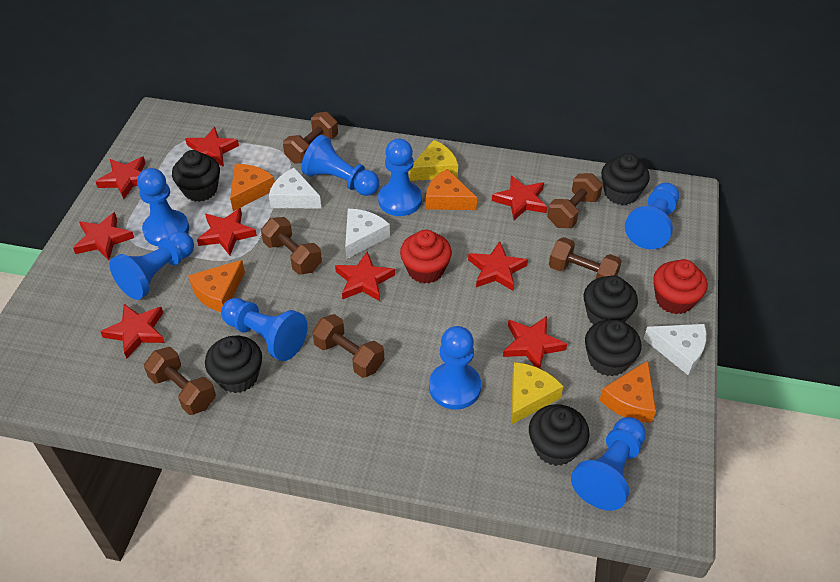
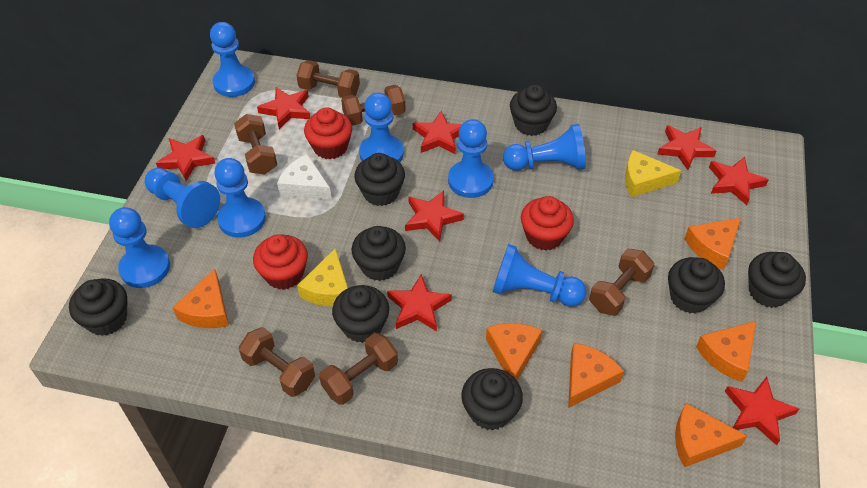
black cupcake: 6 -> 8
orange cheese: 4 -> 6
red cupcake: 2 -> 3
red star: 9 -> 8
white cheese: 3 -> 1

